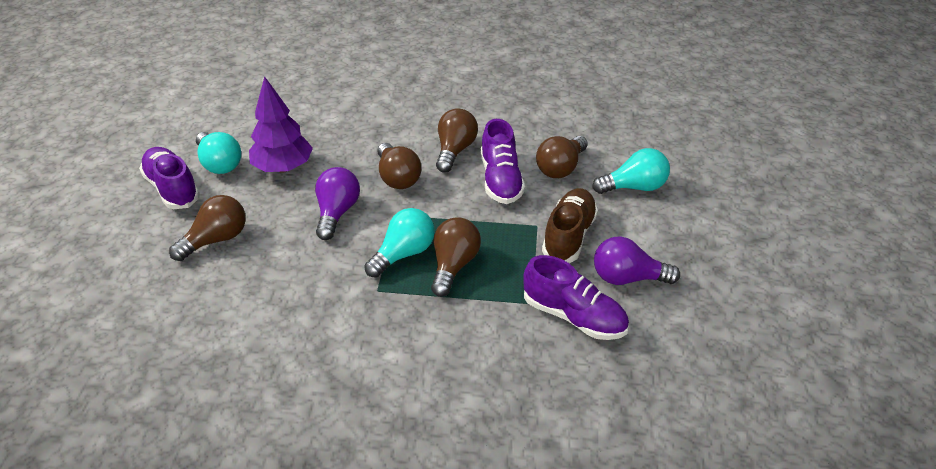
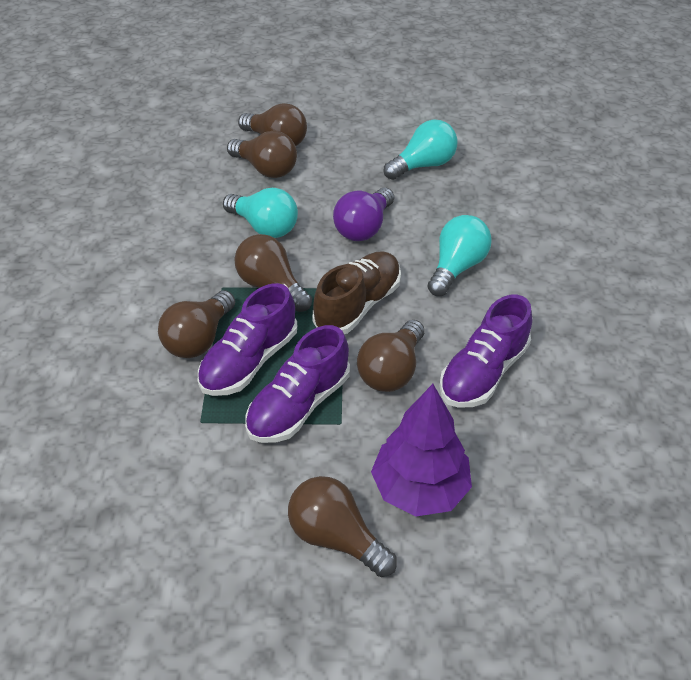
brown light bulb: 5 -> 6
purple light bulb: 2 -> 1

